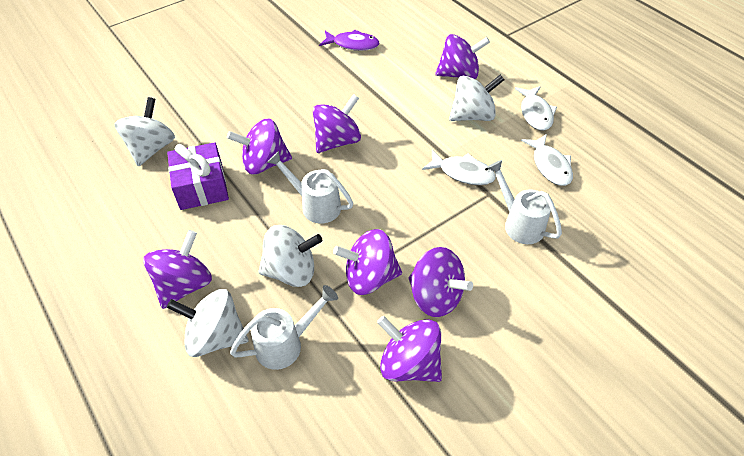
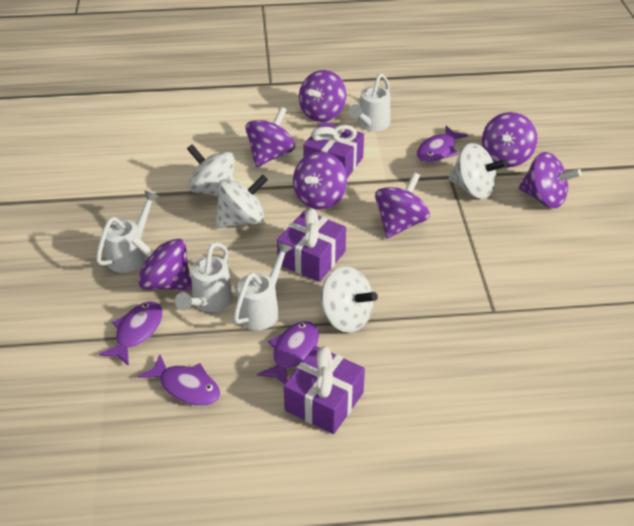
purple fish: 1 -> 4
purple gift: 1 -> 3
white fish: 3 -> 0
white watering can: 3 -> 4

